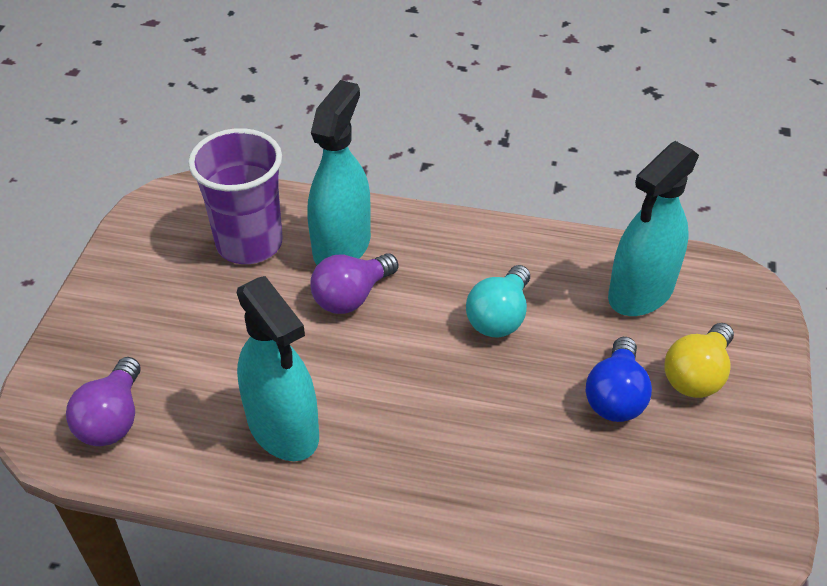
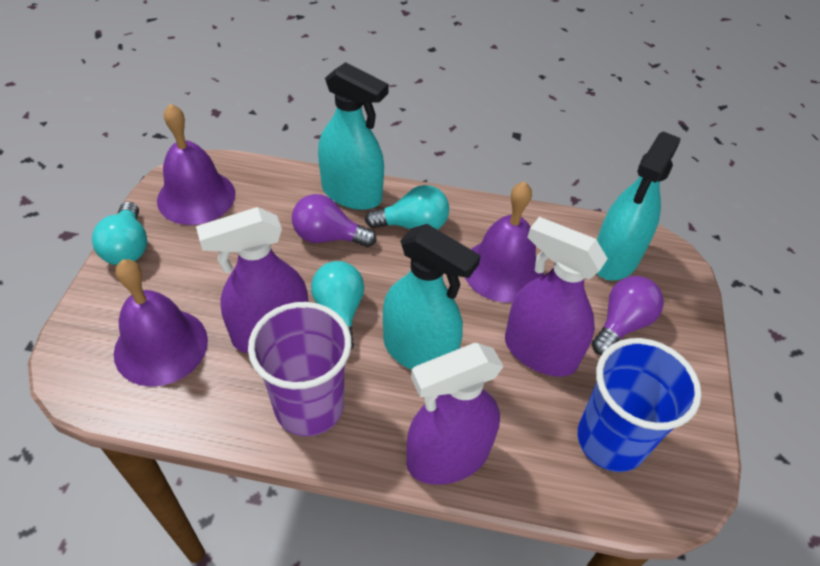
blue cup: 0 -> 1
blue light bulb: 1 -> 0
purple bell: 0 -> 3
purple spray bottle: 0 -> 3
turquoise light bulb: 1 -> 3
yellow light bulb: 1 -> 0

